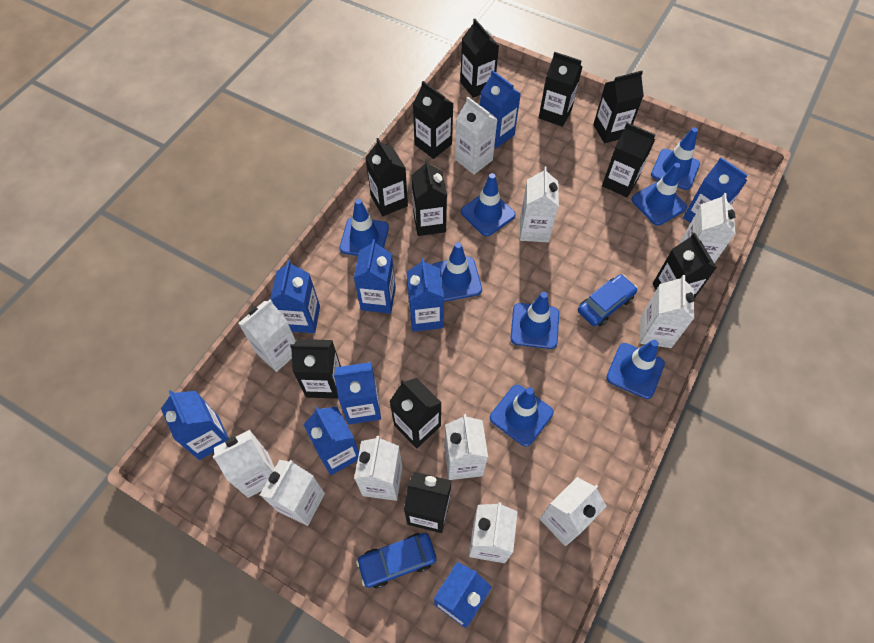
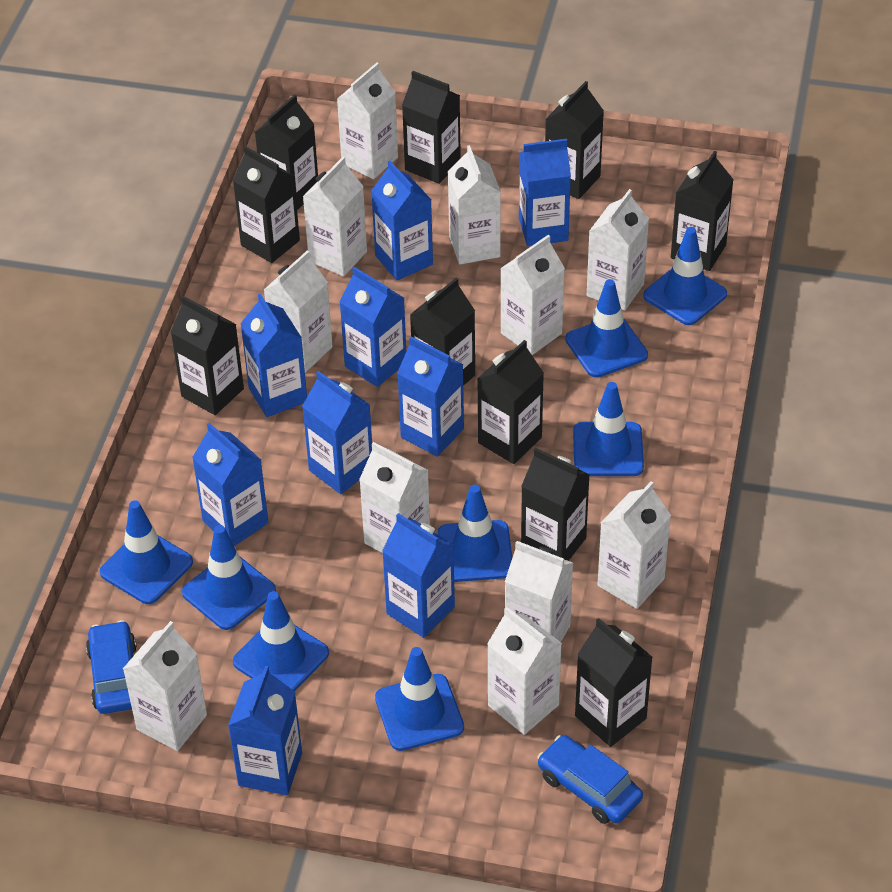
black carton: 11 -> 10

